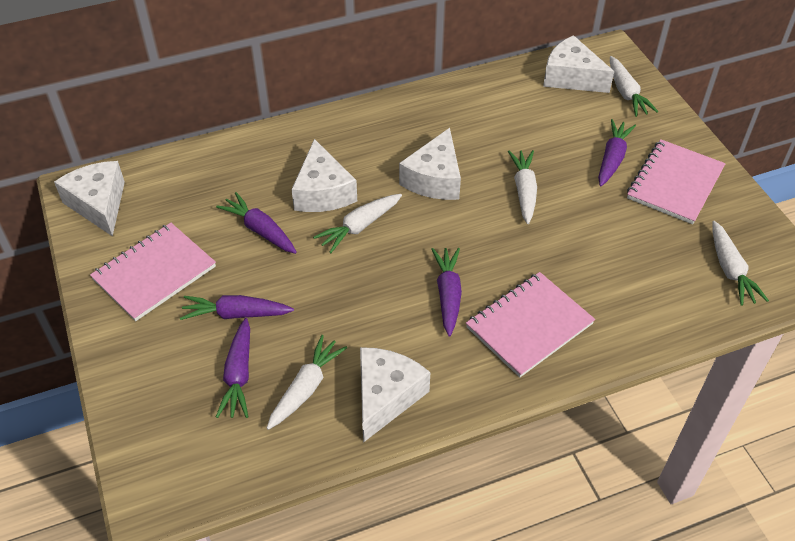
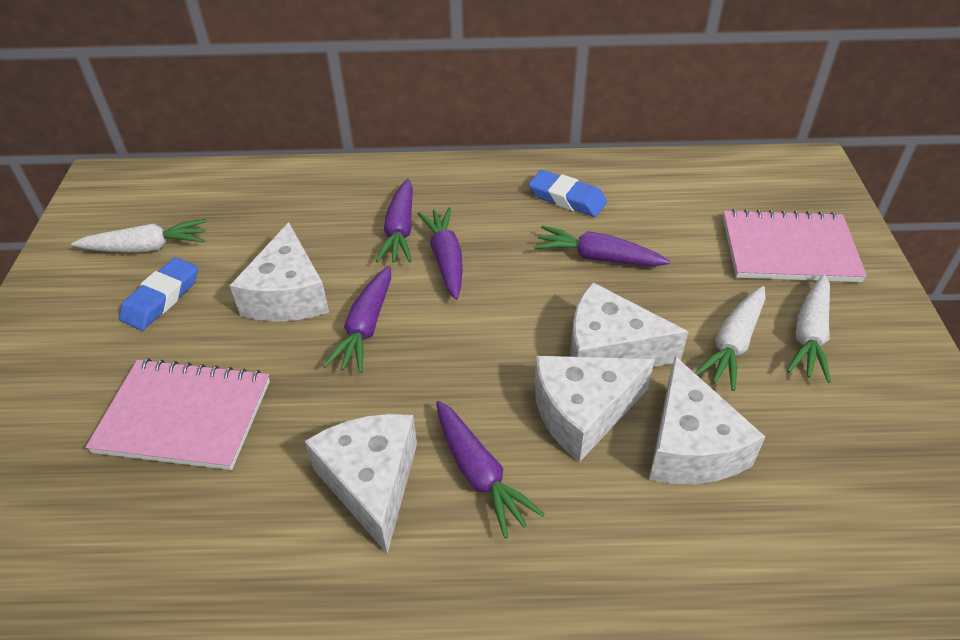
blue eraser: 0 -> 2
pink notebook: 3 -> 2
white carrot: 5 -> 3

